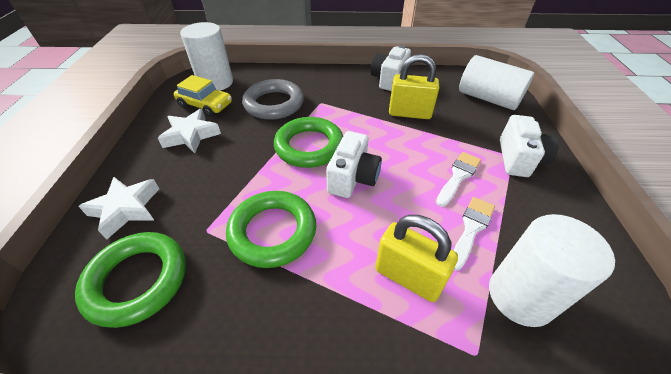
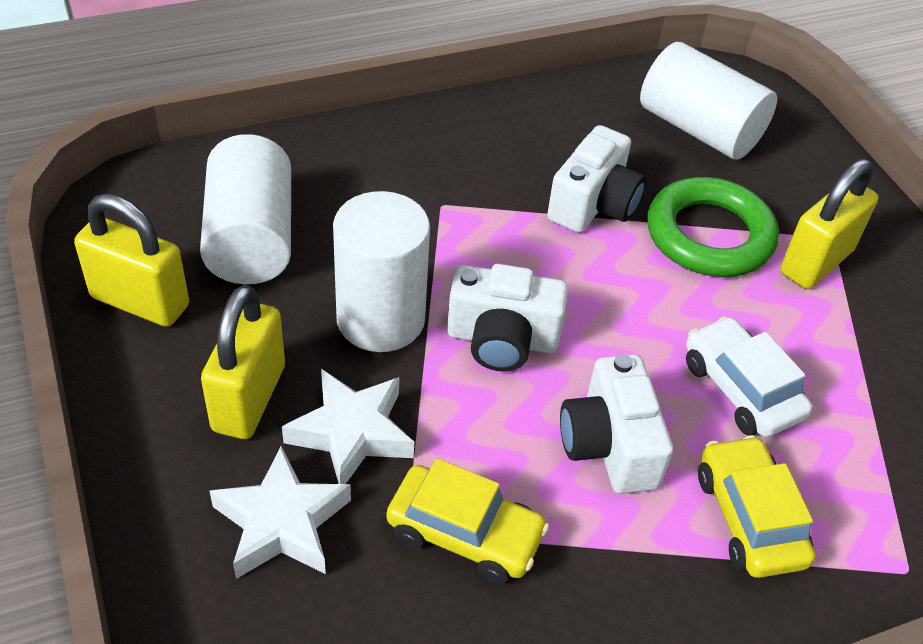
green ring: 3 -> 1
grey ring: 1 -> 0
white brush: 2 -> 0
white car: 0 -> 1
yellow car: 1 -> 2
yellow padlock: 2 -> 3

